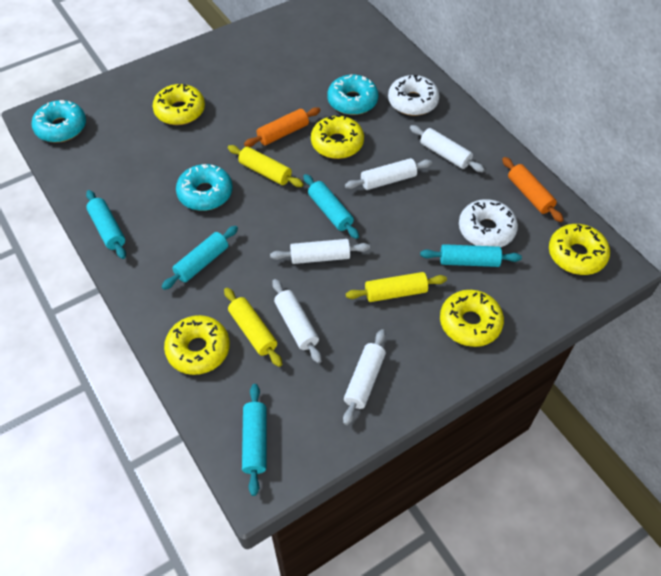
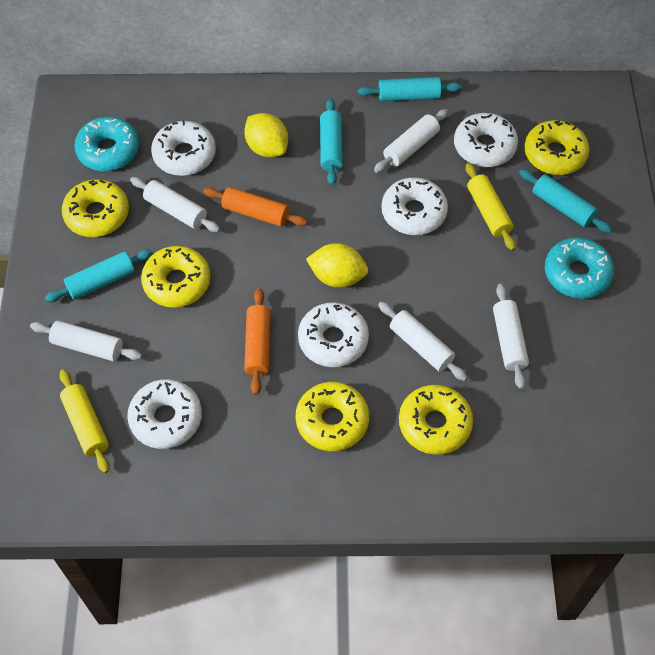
turquoise donut: 3 -> 2
turquoise rolling pin: 5 -> 4
white donut: 2 -> 5
yellow lemon: 0 -> 2
yellow rolling pin: 3 -> 2

